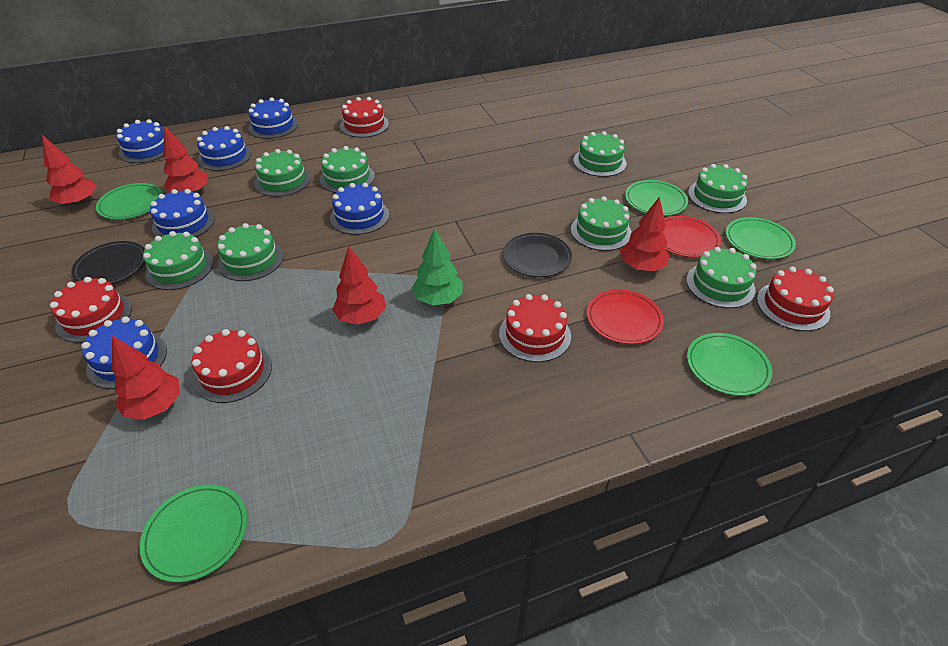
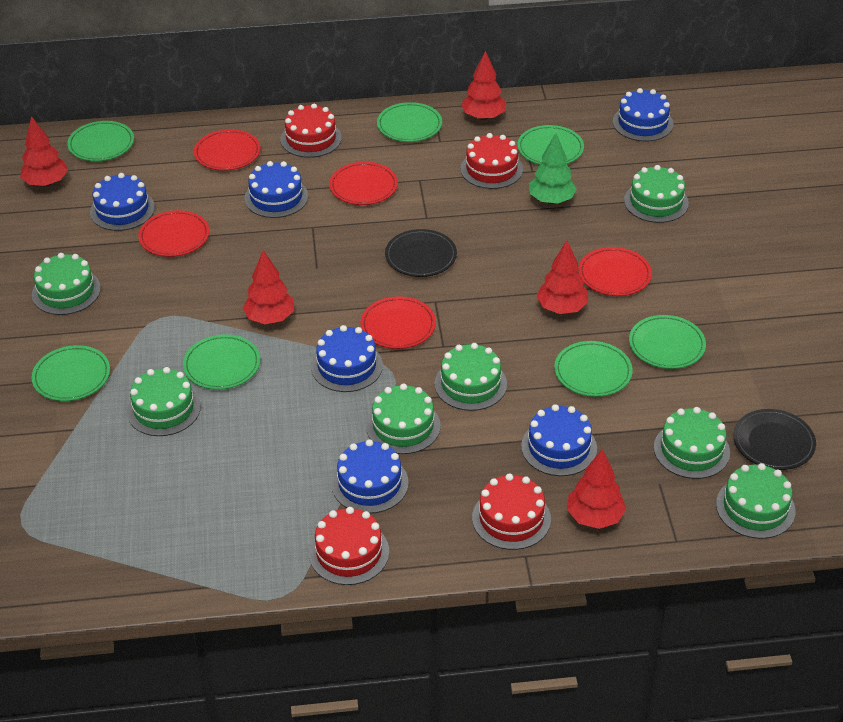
green cake: 8 -> 7
green plate: 5 -> 7
red cake: 5 -> 4
red plate: 2 -> 5

